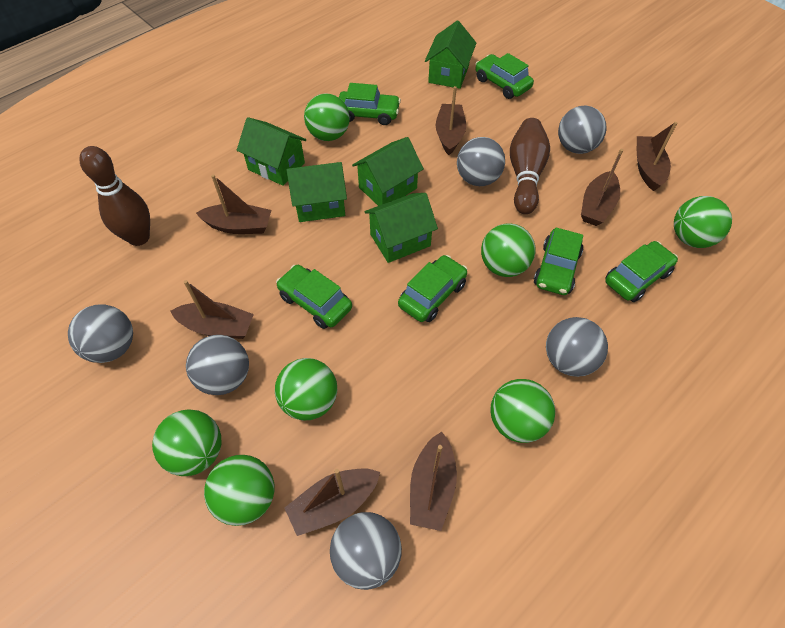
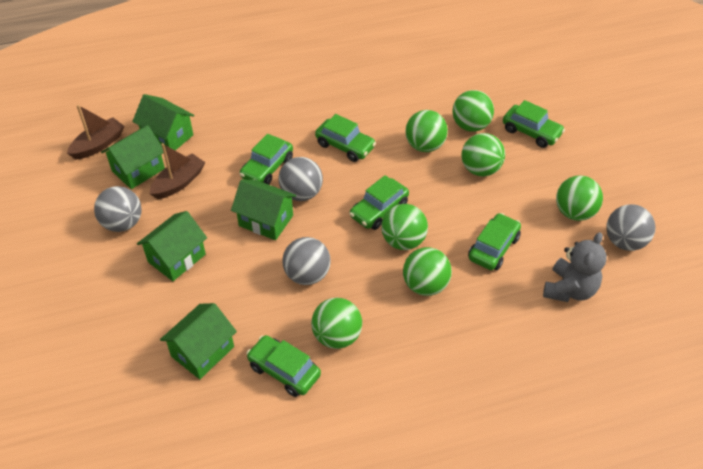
brown boat: 7 -> 2
brown bowling pin: 2 -> 0
grey ball: 6 -> 4
grey teddy bear: 0 -> 1

